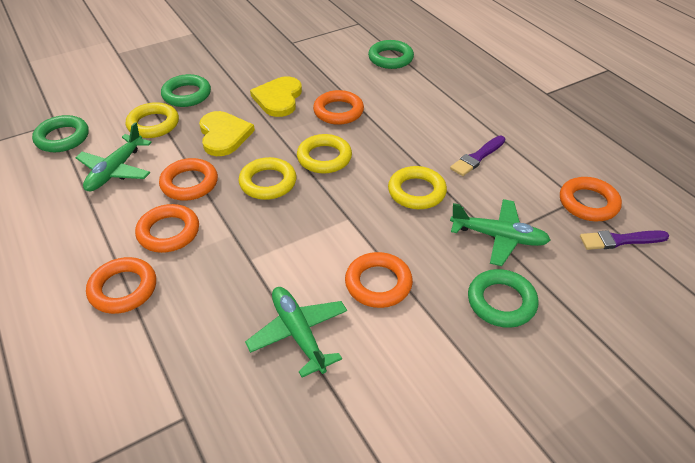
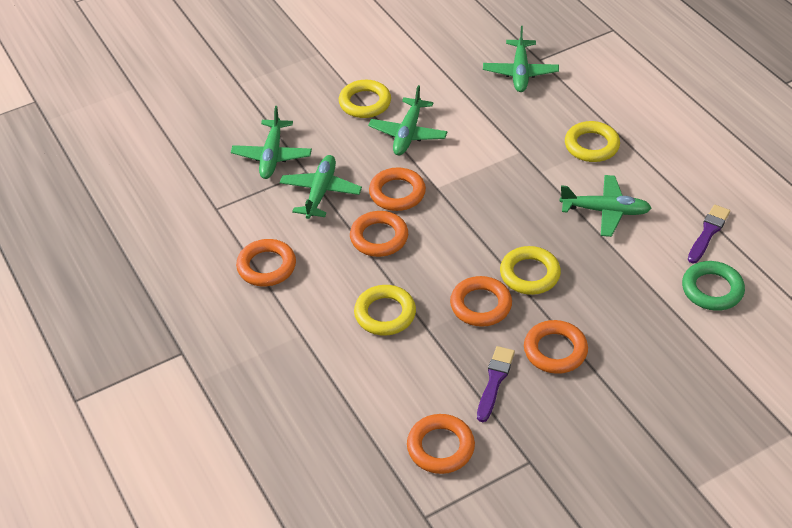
green plane: 3 -> 5
green ring: 4 -> 1
yellow heart: 2 -> 0

